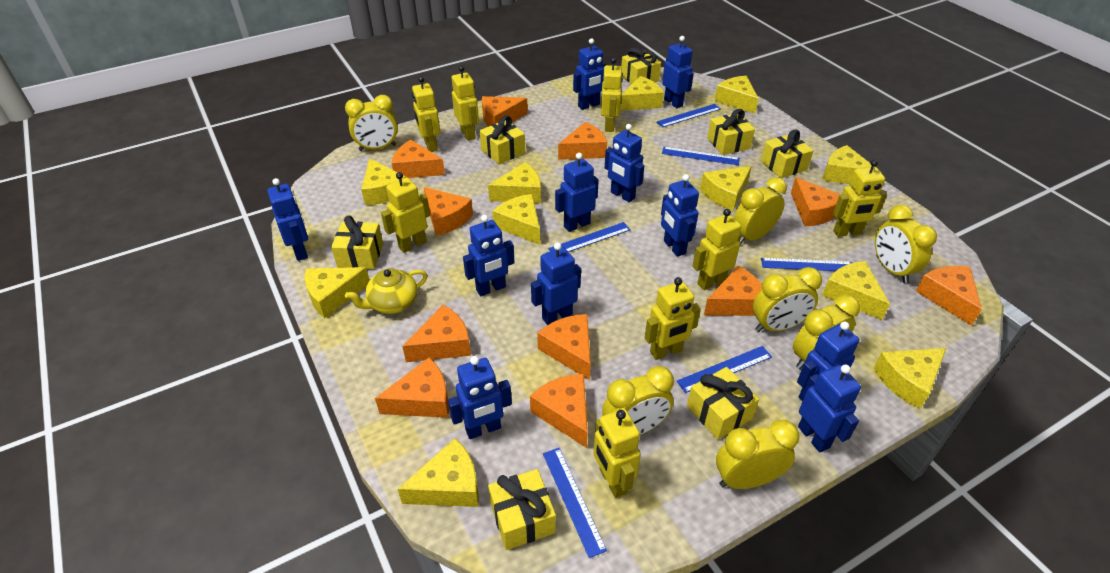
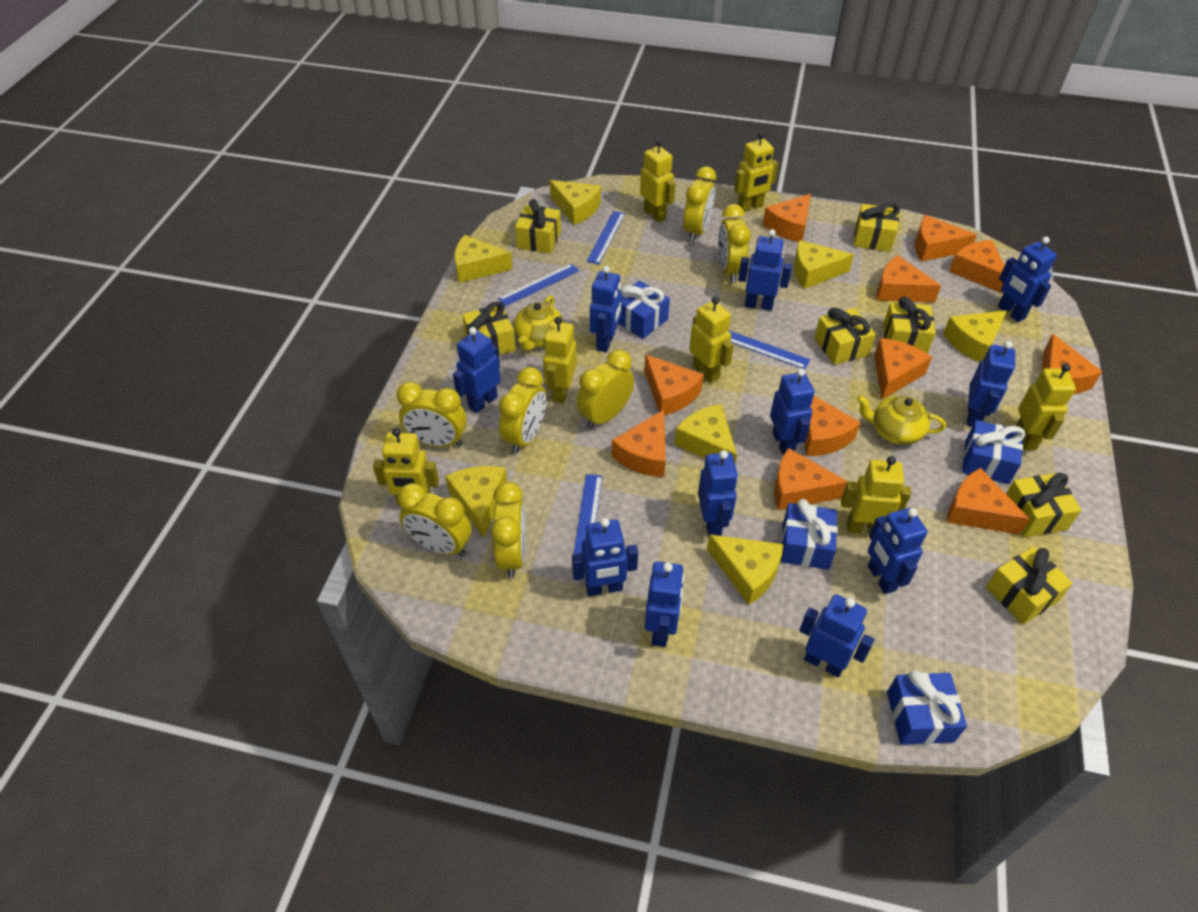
blue gift: 0 -> 4
blue ruler: 6 -> 4
yellow cheese: 11 -> 7
yellow robot: 8 -> 7
yellow teapot: 1 -> 2

